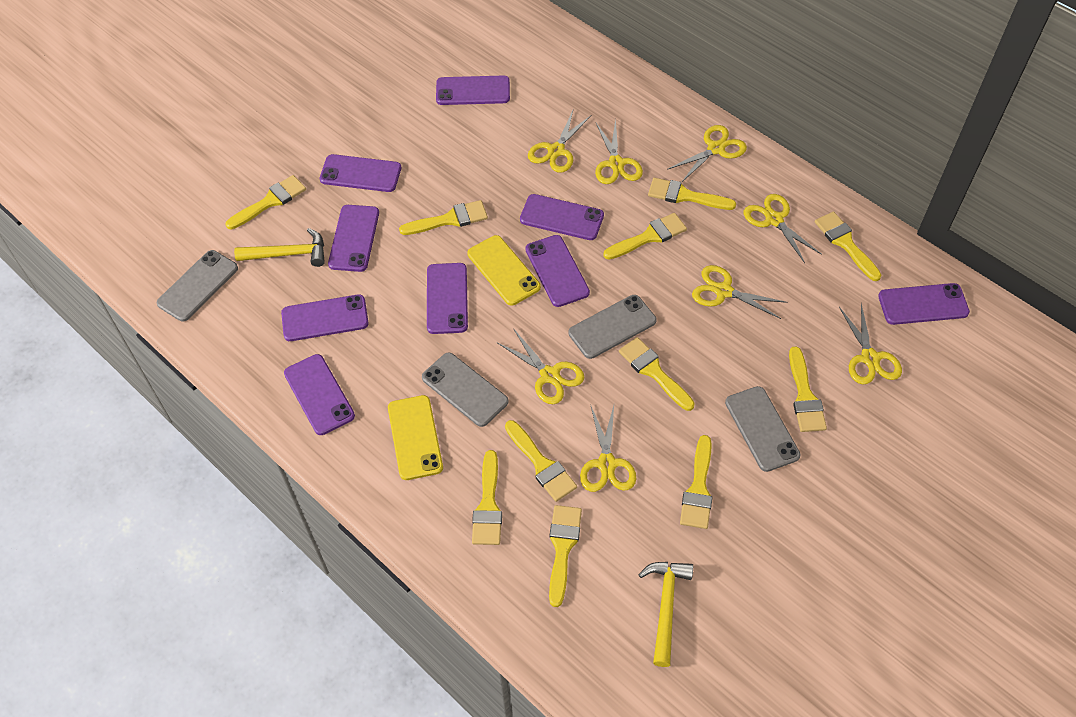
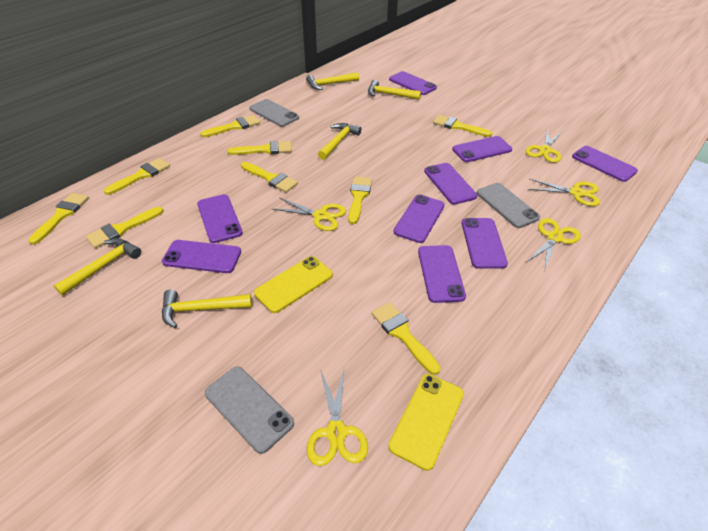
grey phone: 4 -> 3
yellow brush: 11 -> 9
yellow hammer: 2 -> 5
yellow scissors: 8 -> 5

